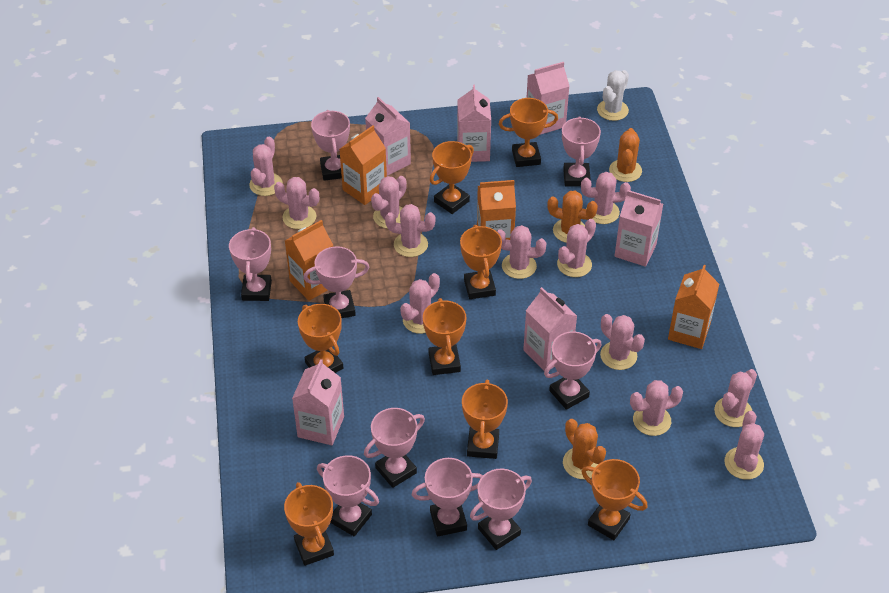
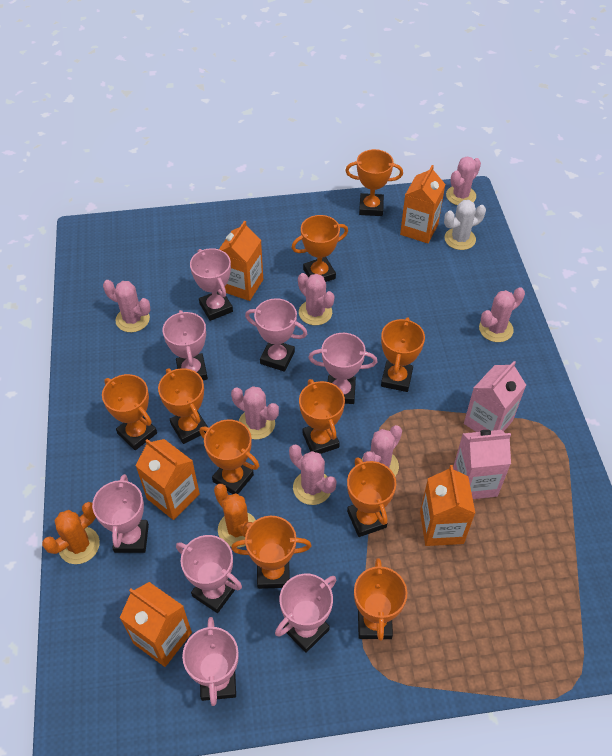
orange cactus: 3 -> 2
orange carton: 4 -> 5
orange trophy: 8 -> 10
pink cactus: 12 -> 7
pink carton: 6 -> 2
pink trophy: 9 -> 8

